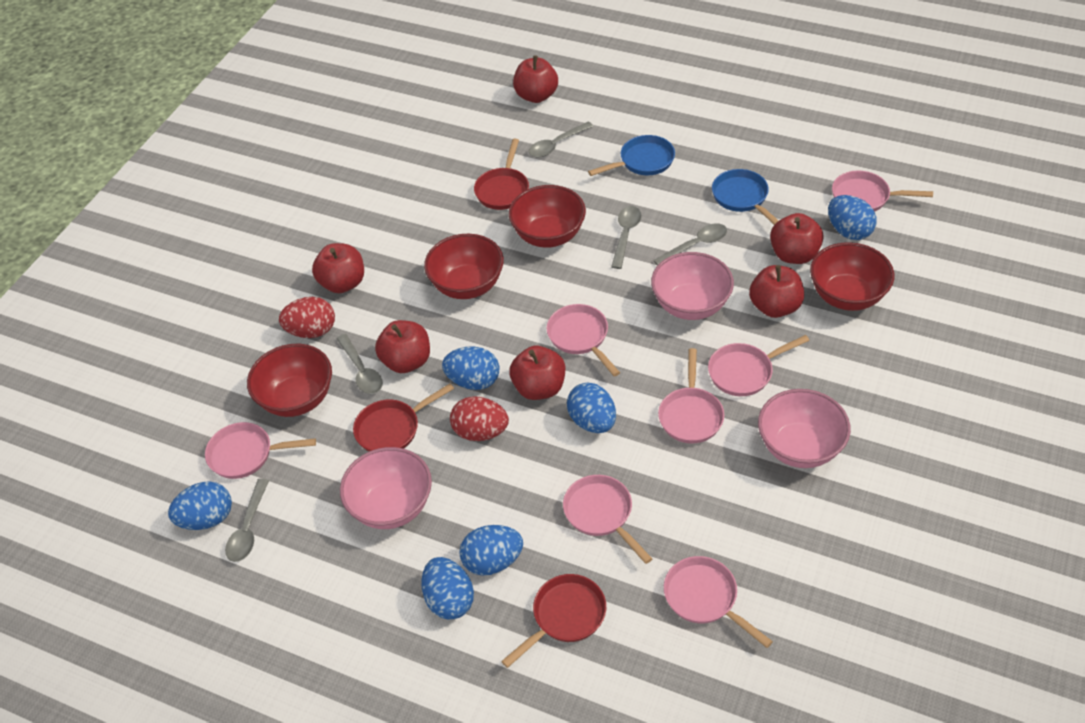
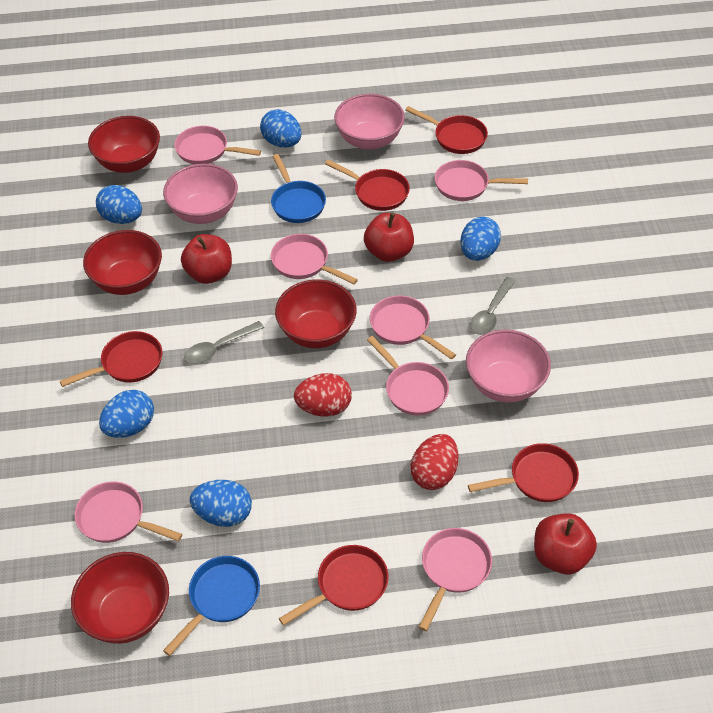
blue egg: 6 -> 5
grey spoon: 5 -> 2
red apple: 6 -> 3
red pan: 3 -> 5

